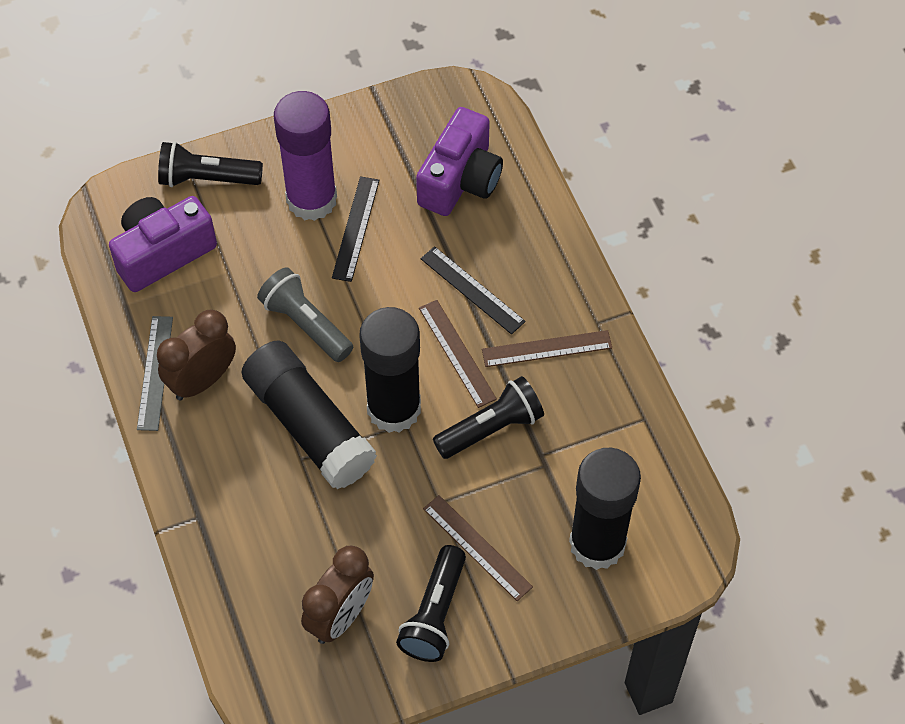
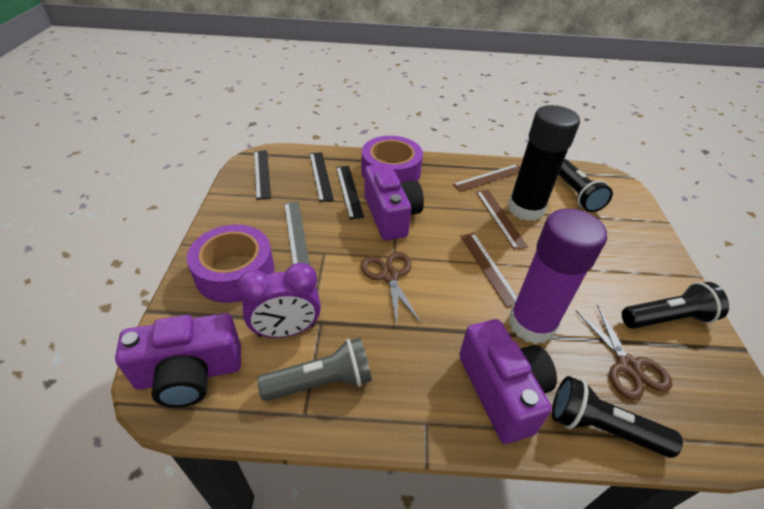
black glue stick: 3 -> 1
black ruler: 2 -> 3
brown clock: 2 -> 0
brown scissors: 0 -> 2
purple camera: 2 -> 3
purple clock: 0 -> 1
purple tape: 0 -> 2

